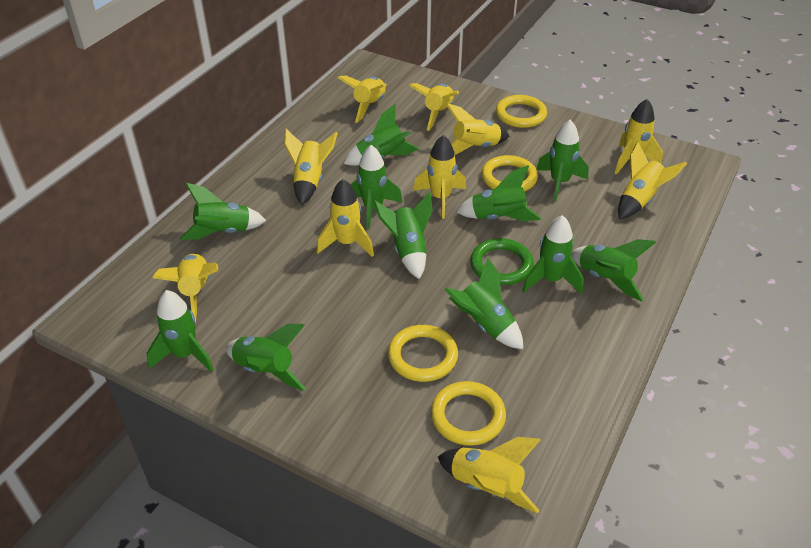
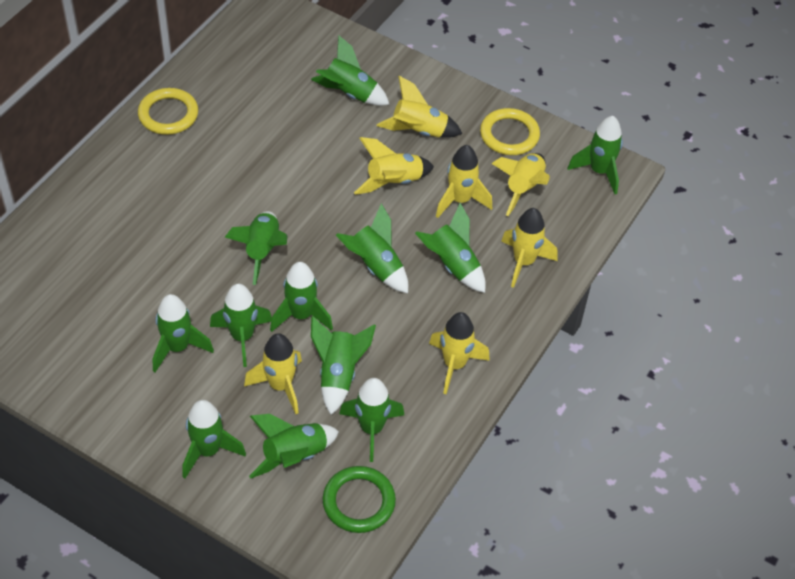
green rocket: 11 -> 12
yellow ring: 4 -> 2
yellow rocket: 10 -> 7

